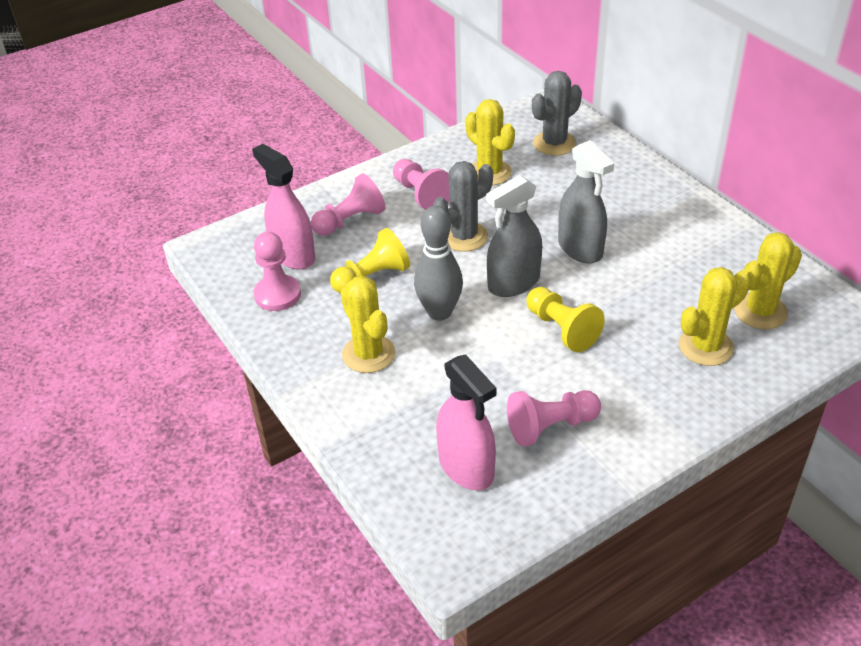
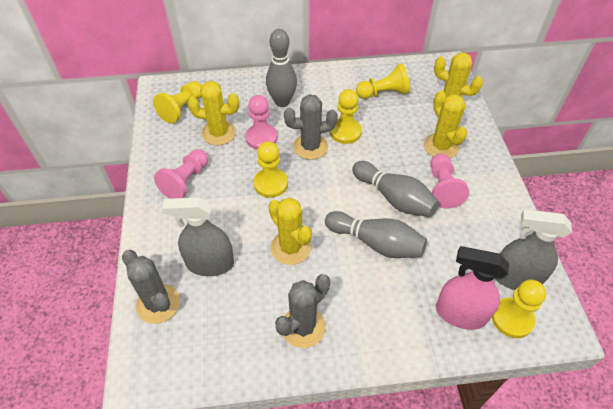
grey bowling pin: 1 -> 3
grey cactus: 2 -> 3
pink pawn: 4 -> 3
pink spray bottle: 2 -> 1
yellow pawn: 2 -> 5

